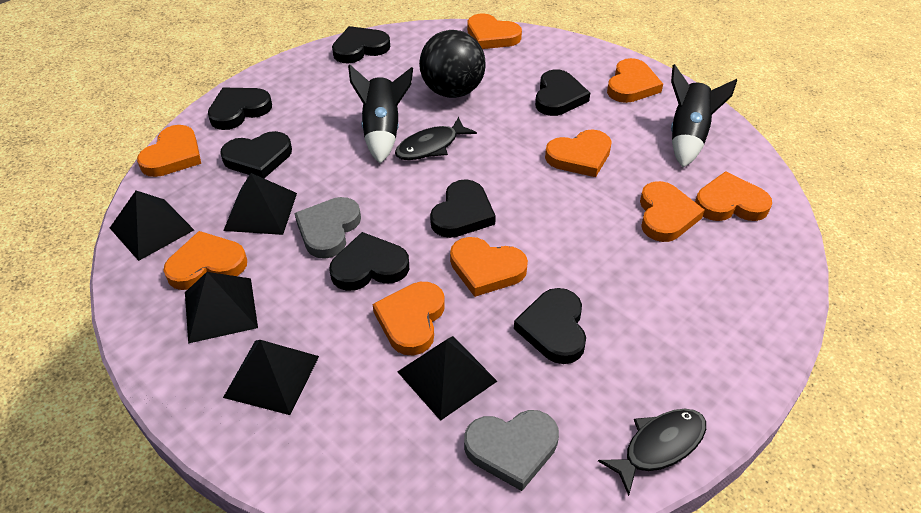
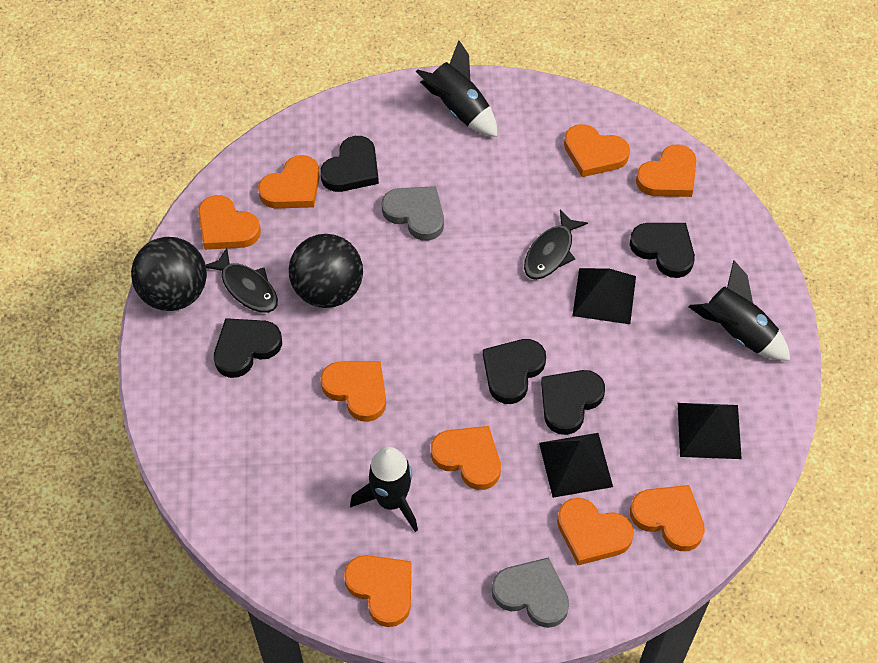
black ball: 1 -> 2
black heart: 7 -> 5
black pyramid: 5 -> 3
black rocket: 2 -> 3

